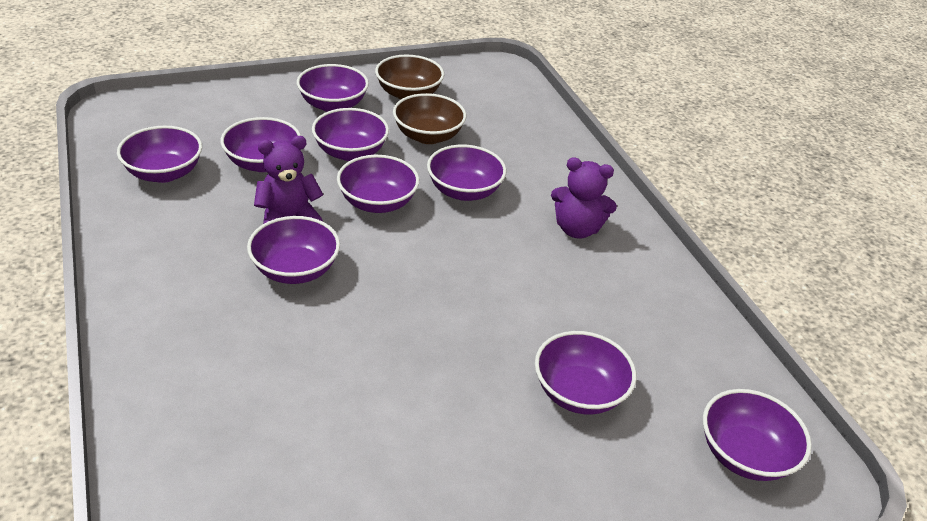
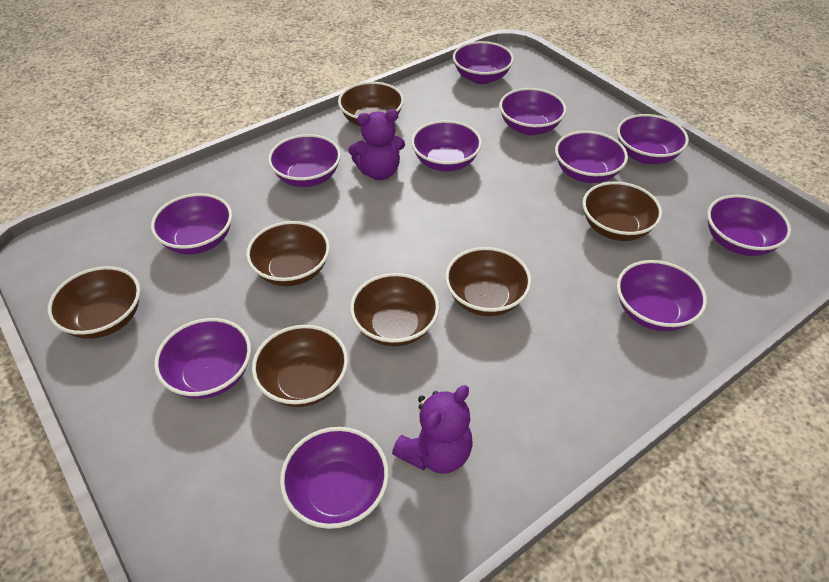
brown bowl: 2 -> 7
purple bowl: 9 -> 11

